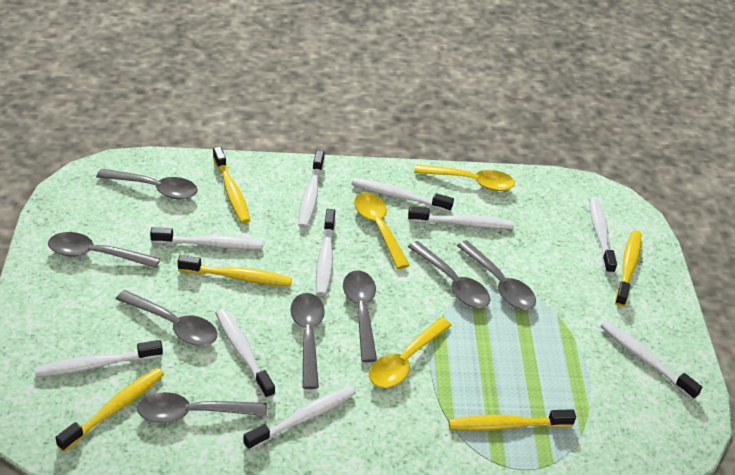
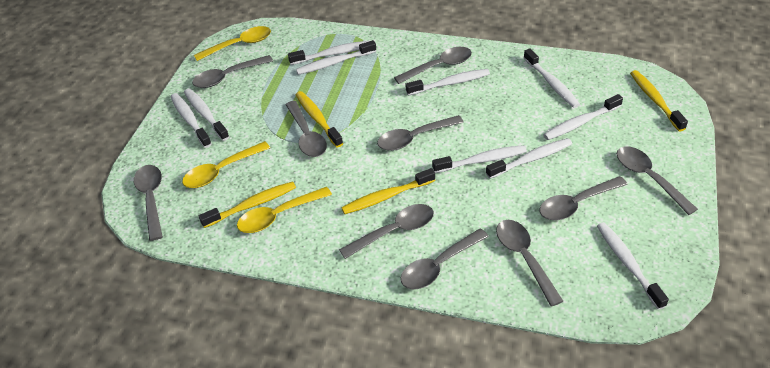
grey spoon: 8 -> 10
yellow toothbrush: 5 -> 4

